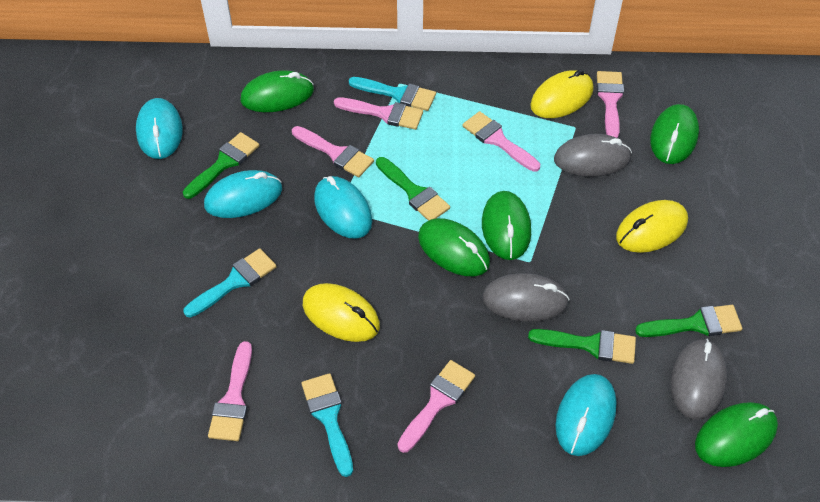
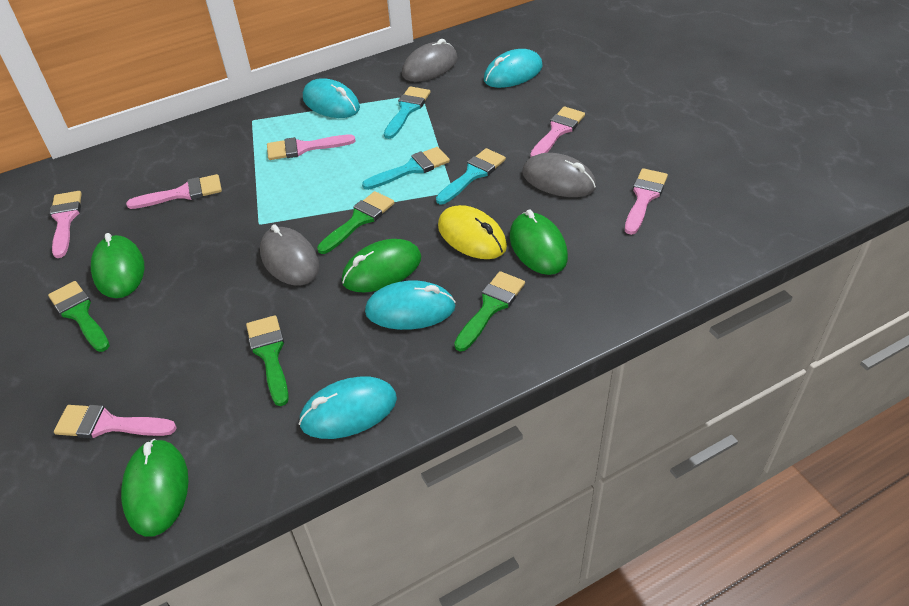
green mouse: 5 -> 4
yellow mouse: 3 -> 1

